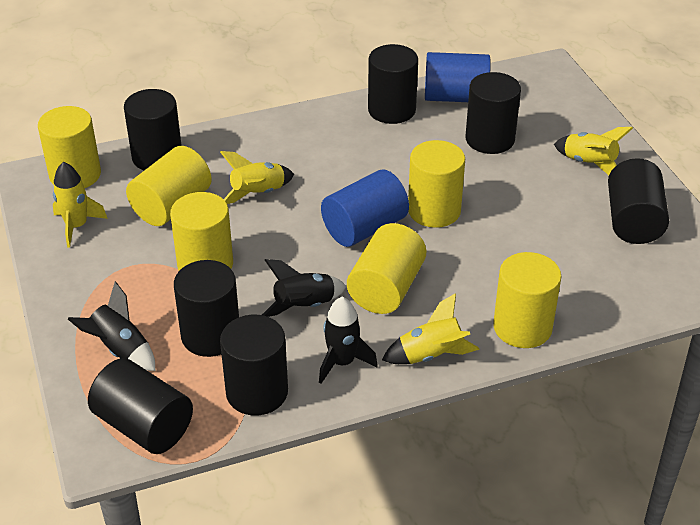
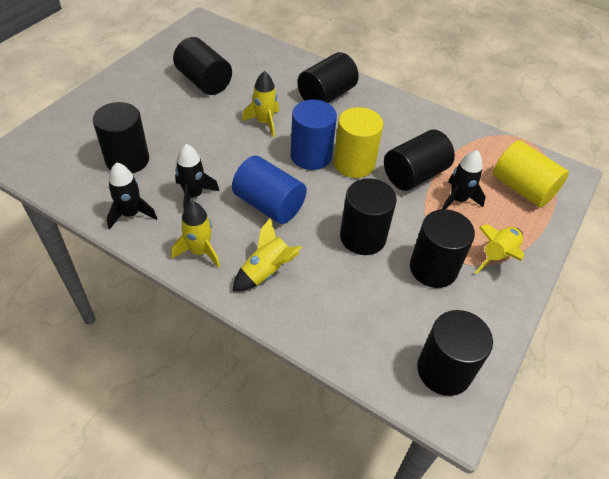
yellow cylinder: 6 -> 2

